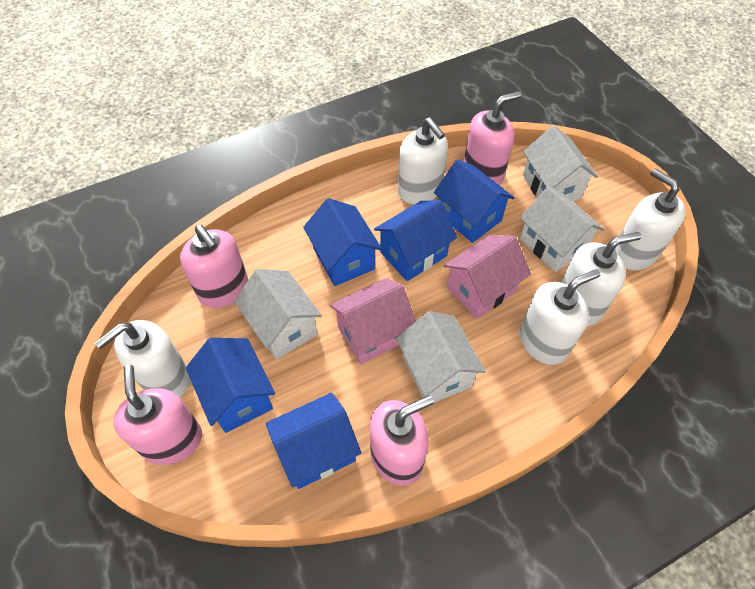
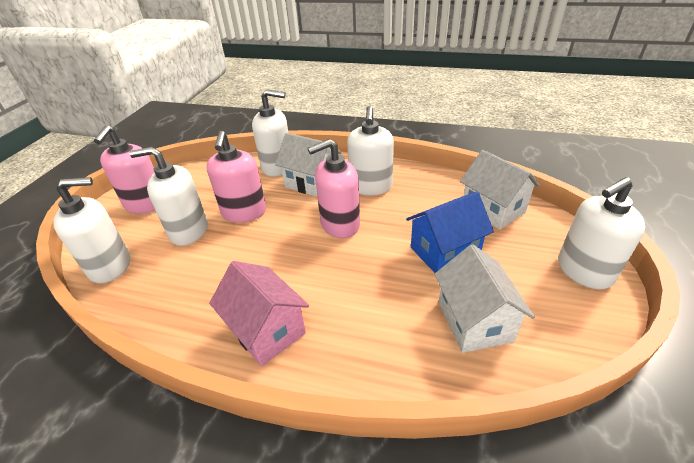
blue house: 5 -> 1
pink house: 2 -> 1
pink soap dispenser: 4 -> 3
white house: 4 -> 3

